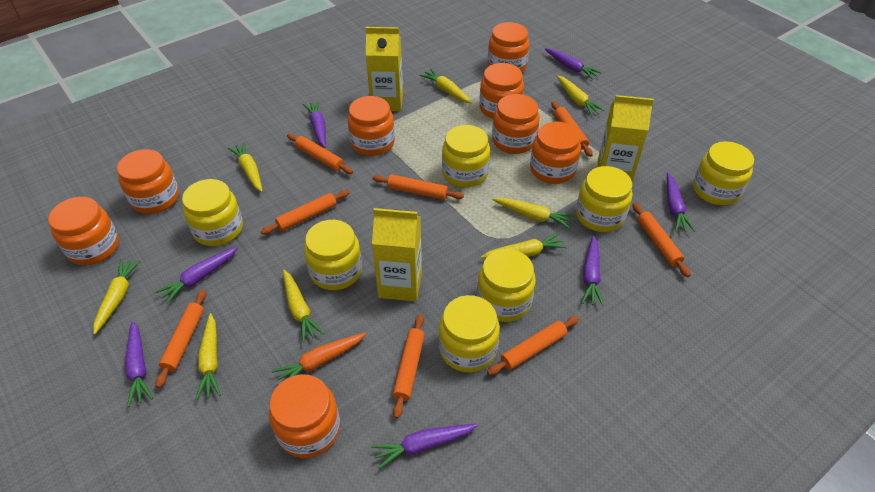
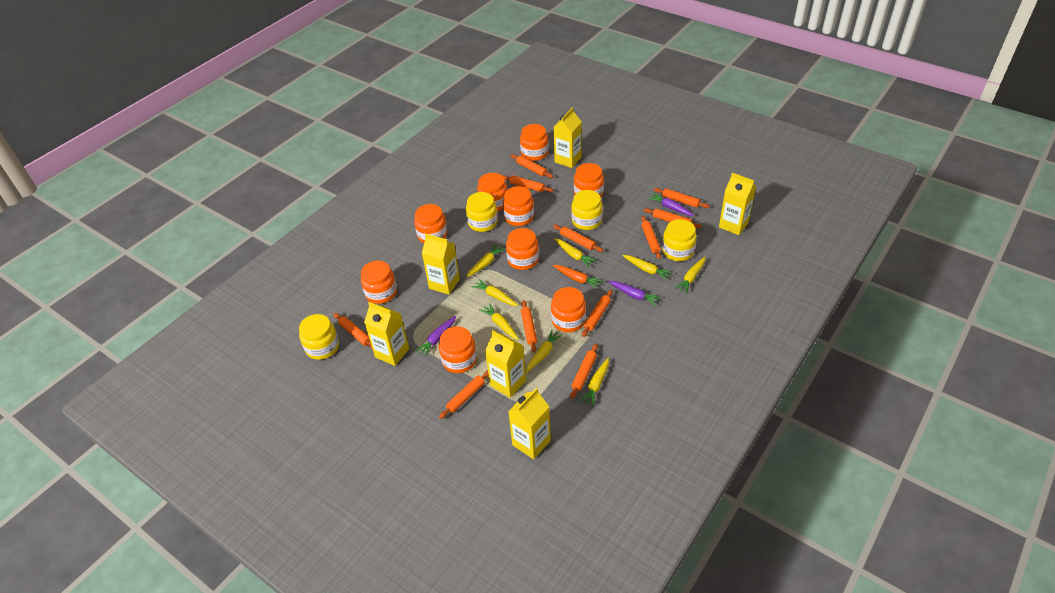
orange jar: 8 -> 9
orange rolling pin: 8 -> 11
purple carrot: 7 -> 3
yellow carton: 3 -> 6
yellow jar: 7 -> 4

